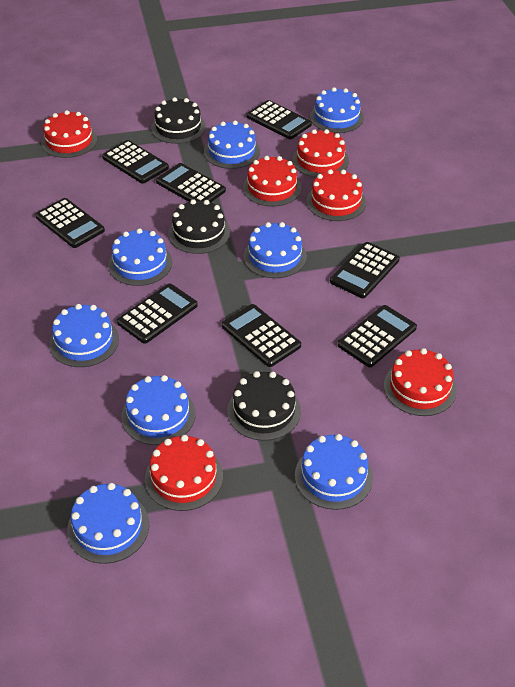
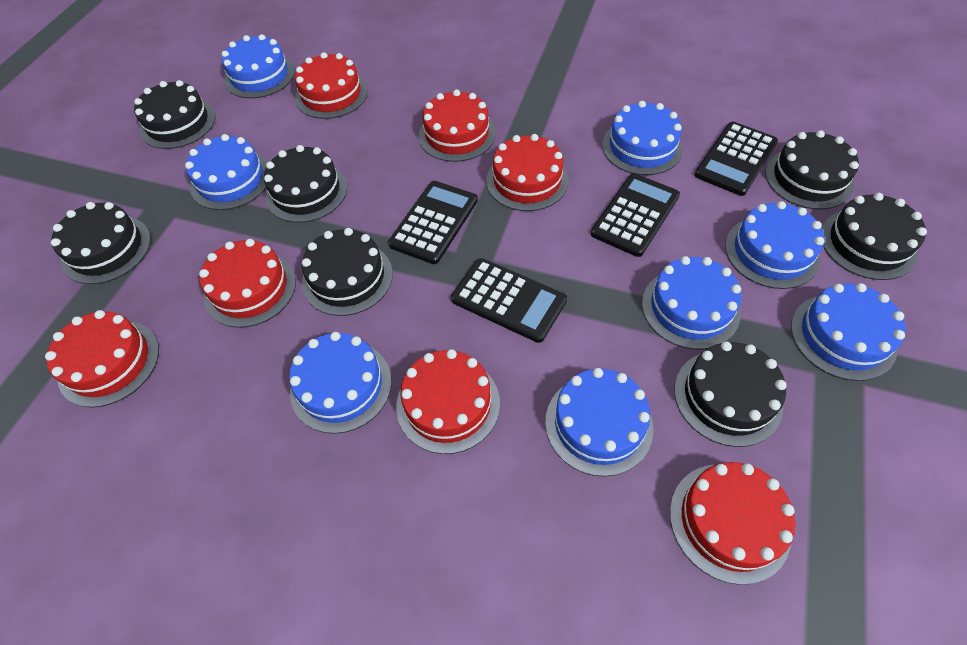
black cake: 3 -> 7
black calculator: 8 -> 4
red cake: 6 -> 7

